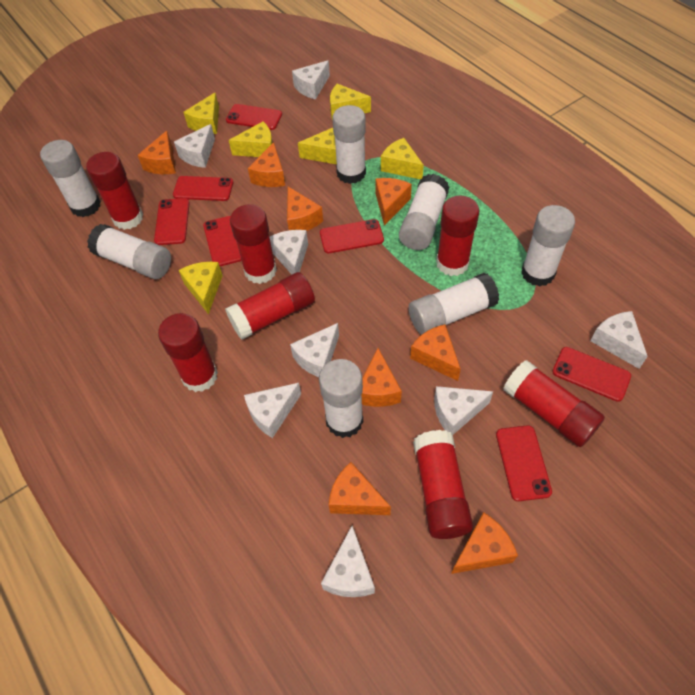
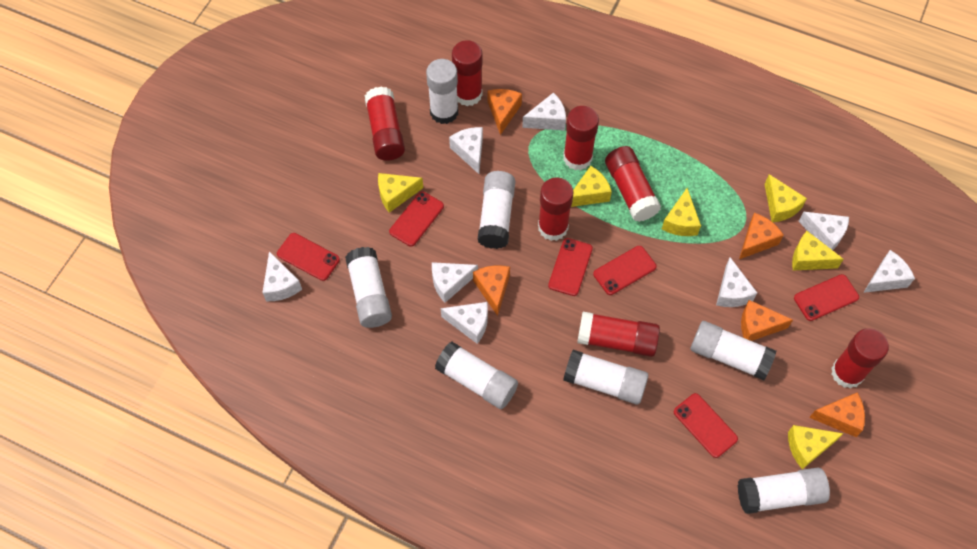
orange cheese: 8 -> 5
red phone: 7 -> 6

